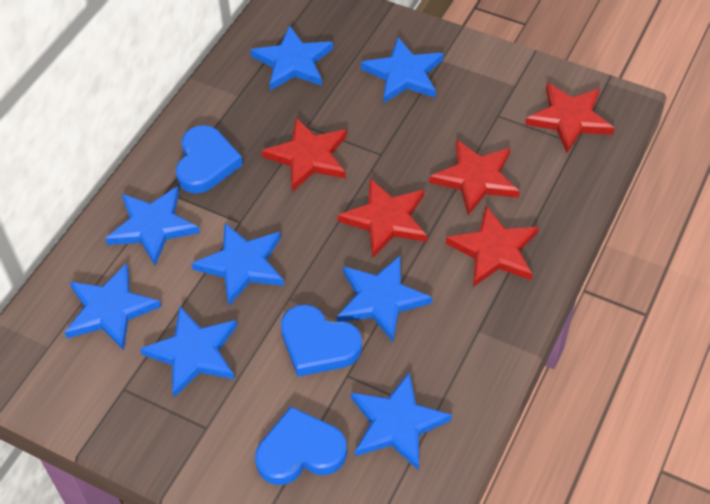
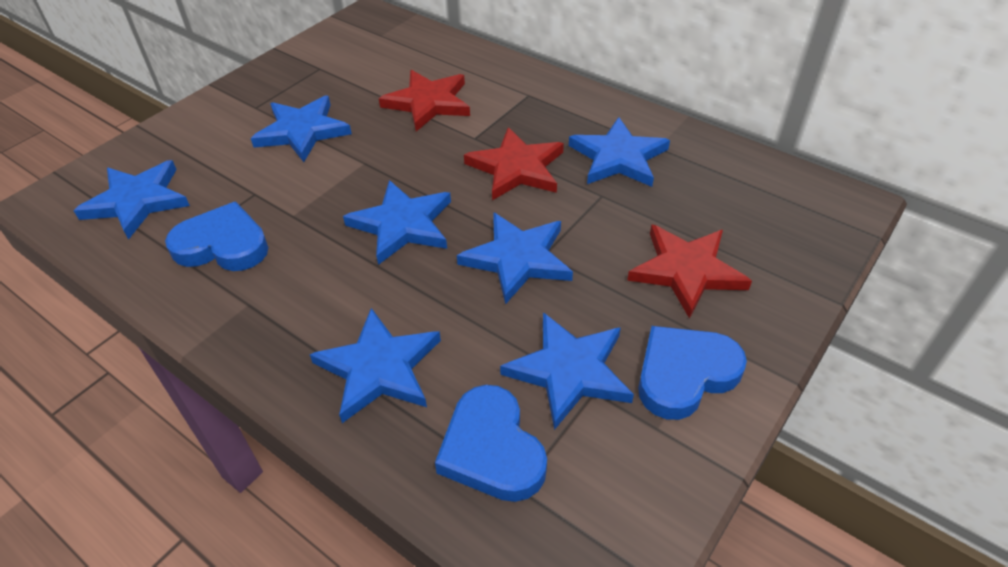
blue star: 8 -> 7
red star: 5 -> 3

